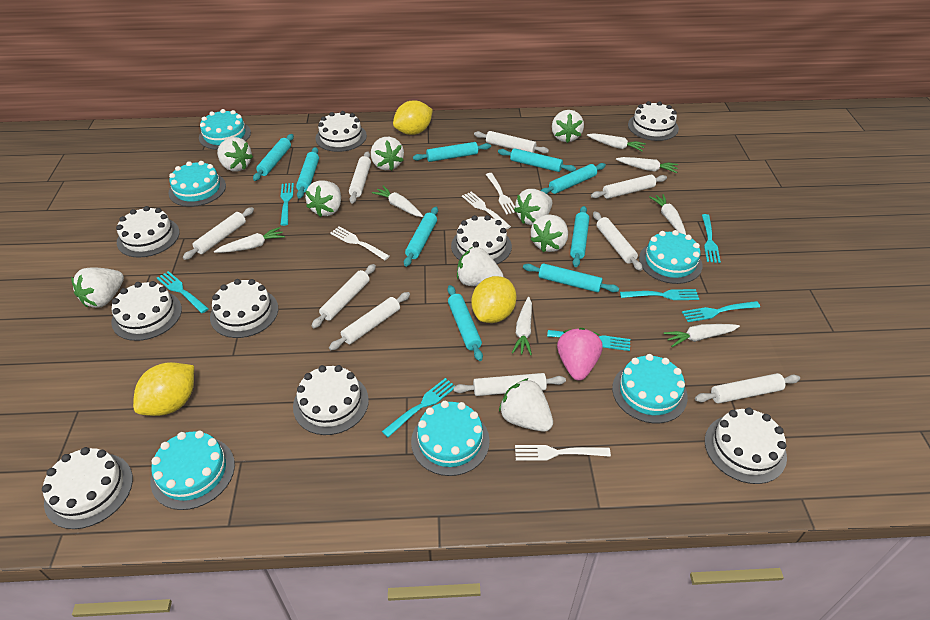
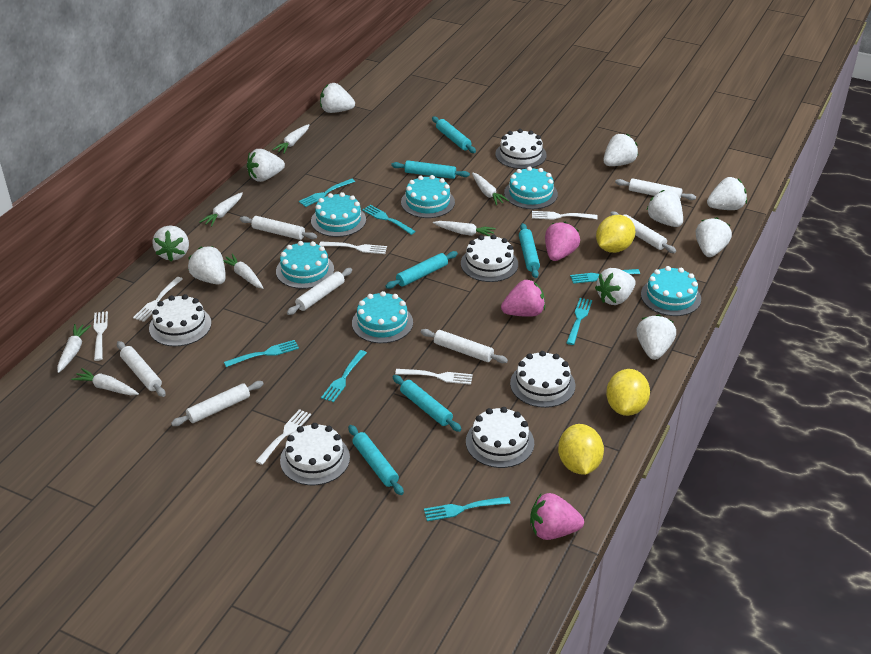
pink strawberry: 1 -> 3
turquoise rolling pin: 9 -> 6
white cake: 9 -> 6
white fork: 4 -> 6
white rolling pin: 9 -> 7
white strawberry: 9 -> 10

